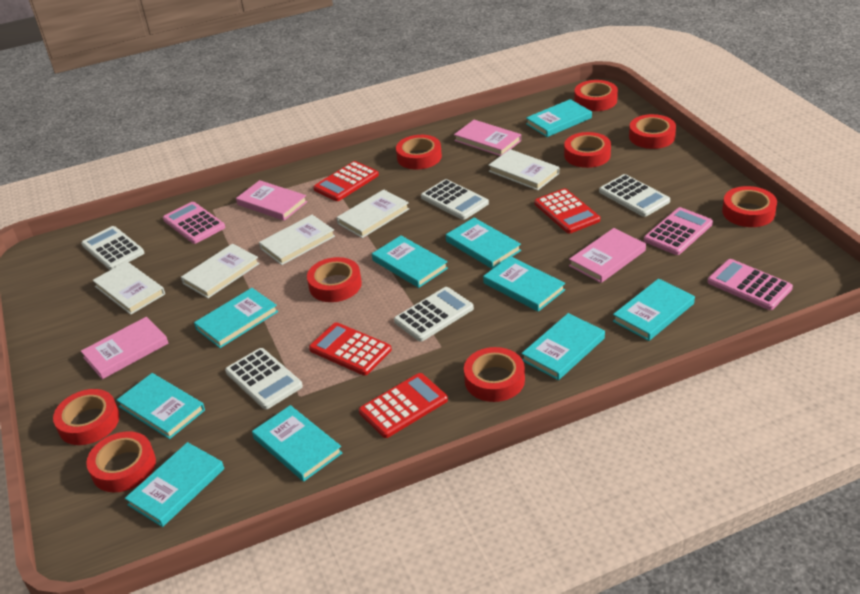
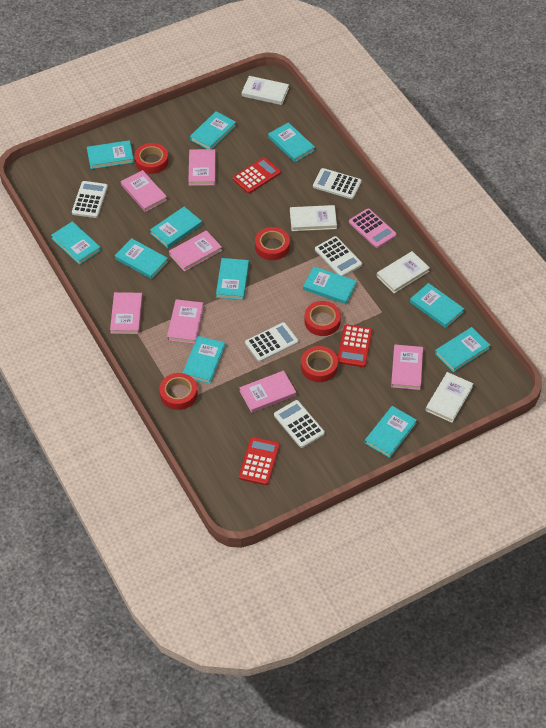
pink book: 4 -> 7
pink calculator: 3 -> 1
red calculator: 4 -> 3
red tape: 9 -> 5
turquoise book: 10 -> 12
white book: 5 -> 4

